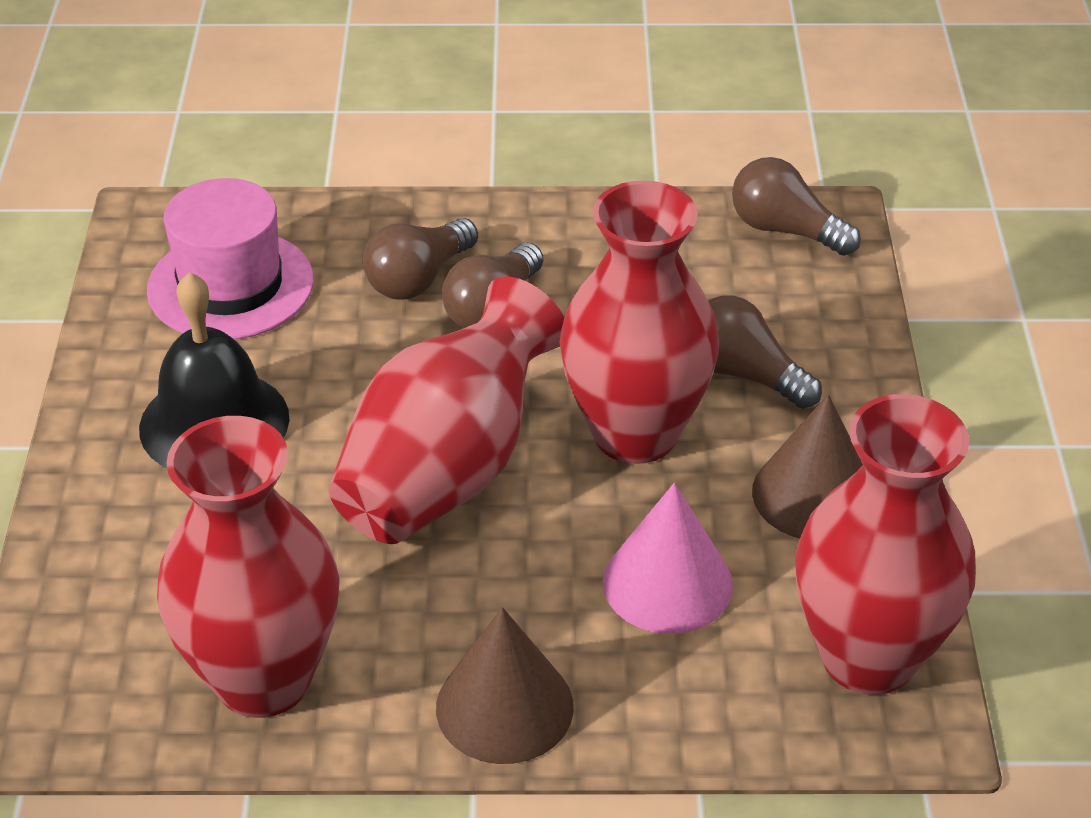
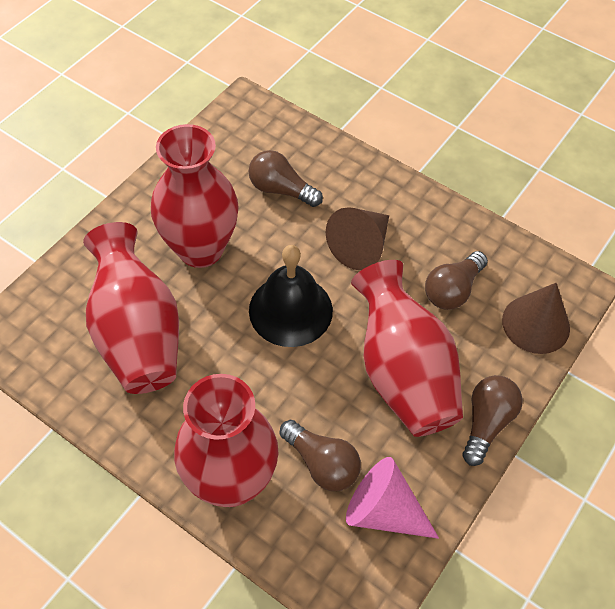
pink hat: 1 -> 0

